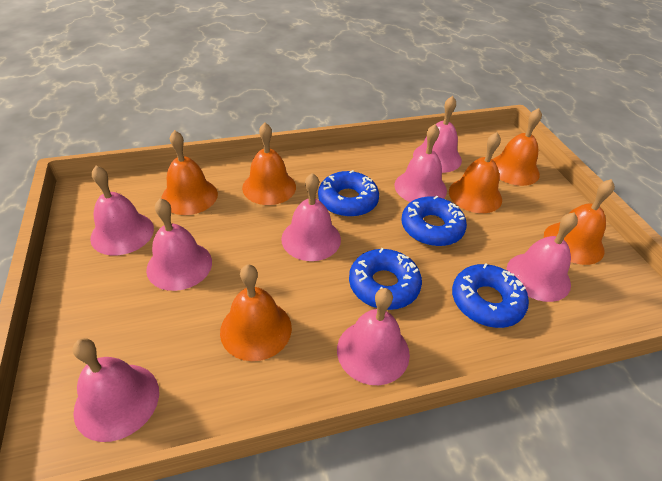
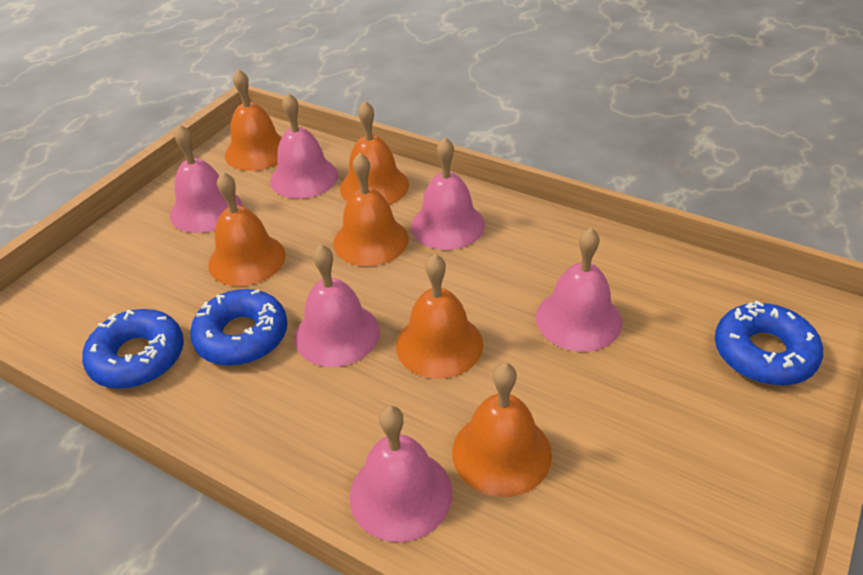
blue donut: 4 -> 3
pink bell: 8 -> 6

